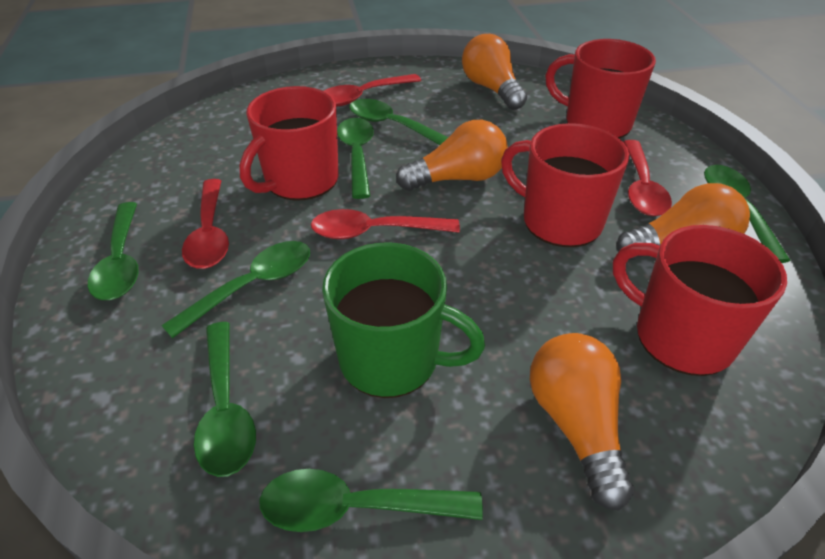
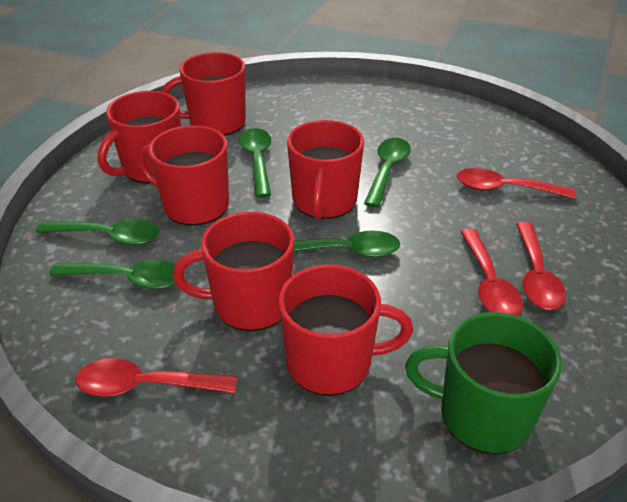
green spoon: 7 -> 5
orange light bulb: 4 -> 0
red mug: 4 -> 6

